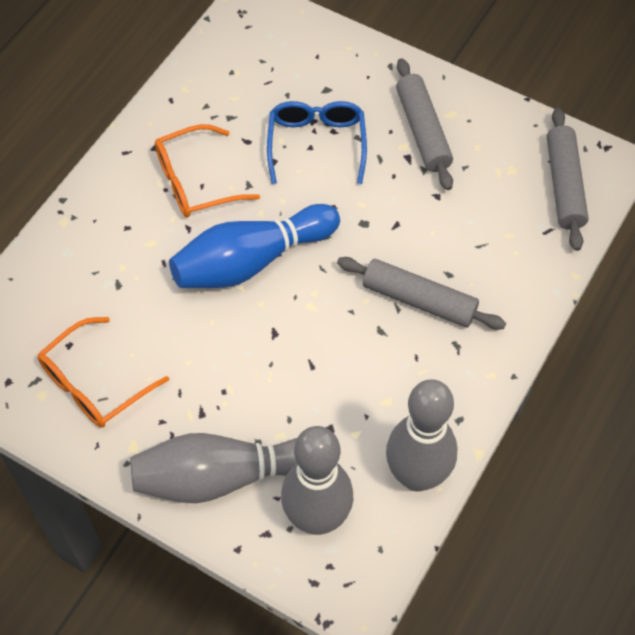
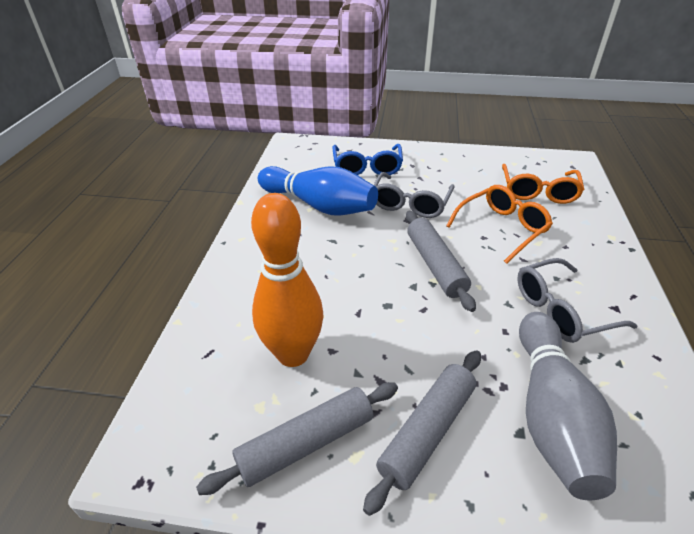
grey bowling pin: 3 -> 1
grey glasses: 0 -> 2
orange bowling pin: 0 -> 1

